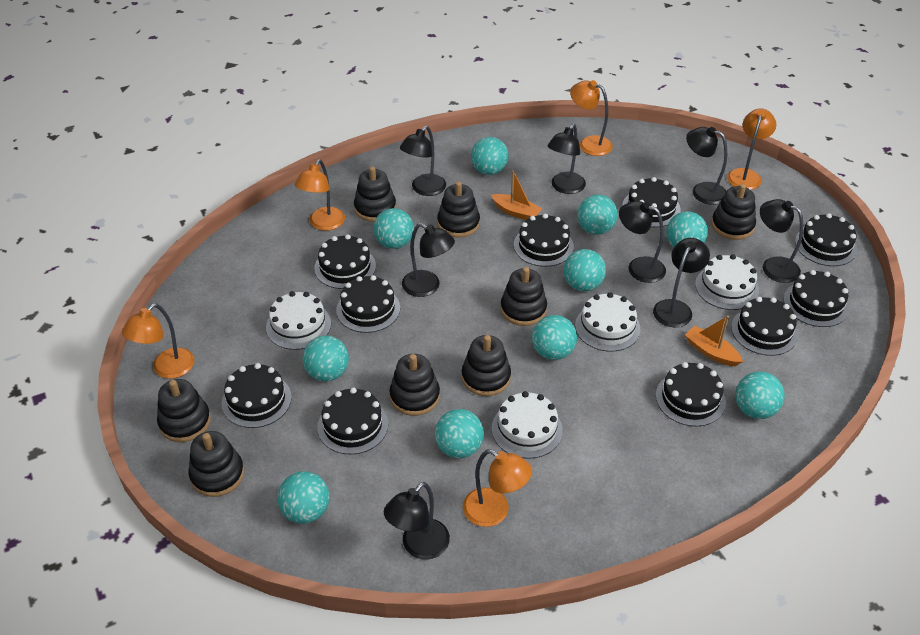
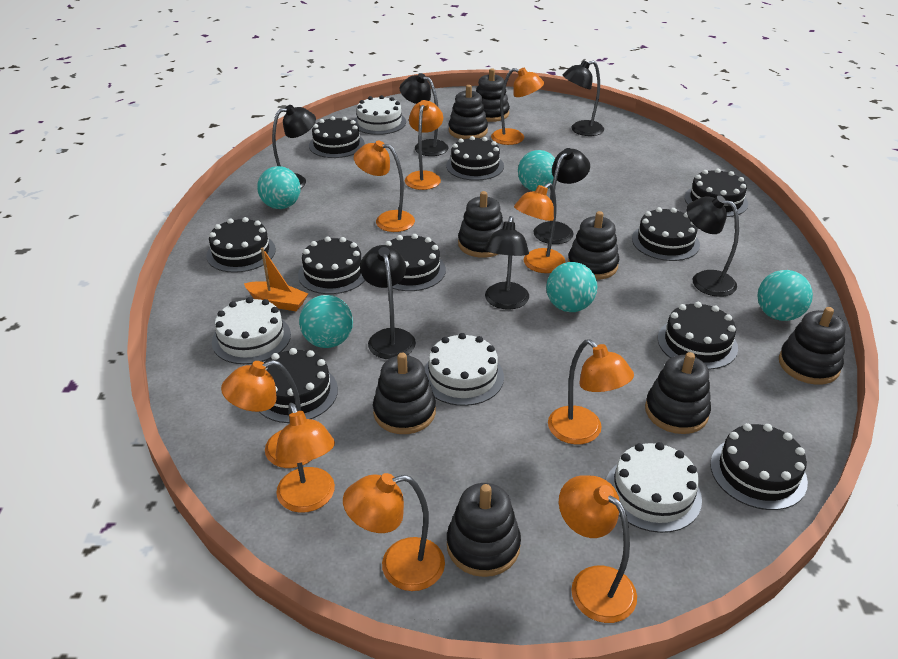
black lamp: 8 -> 7
orange boat: 2 -> 1
orange lamp: 5 -> 9
turquoise ball: 10 -> 5

